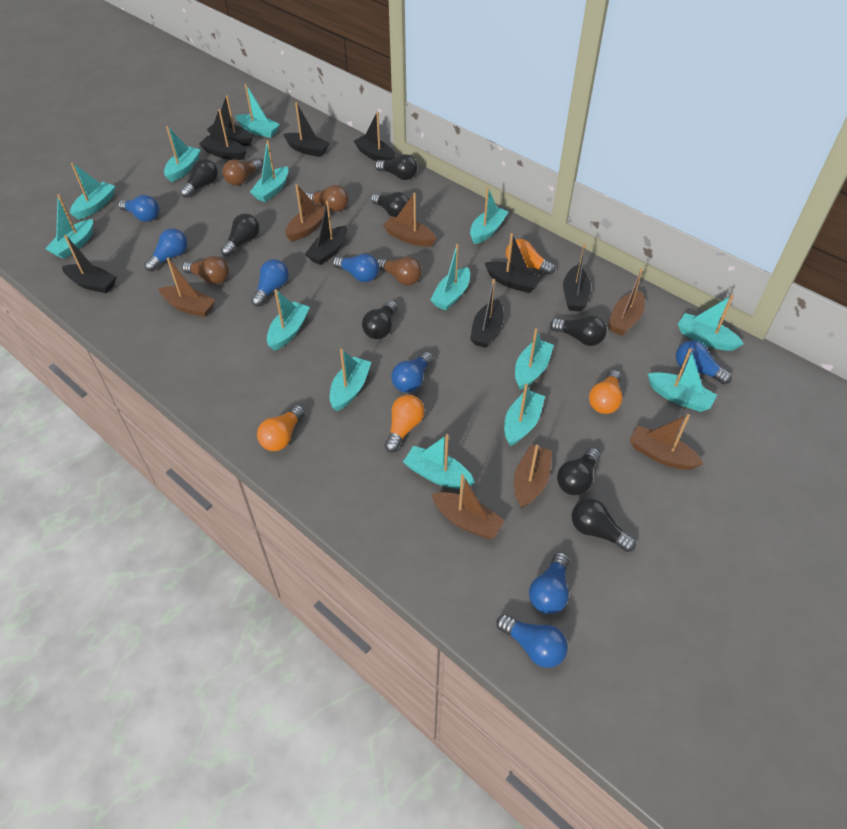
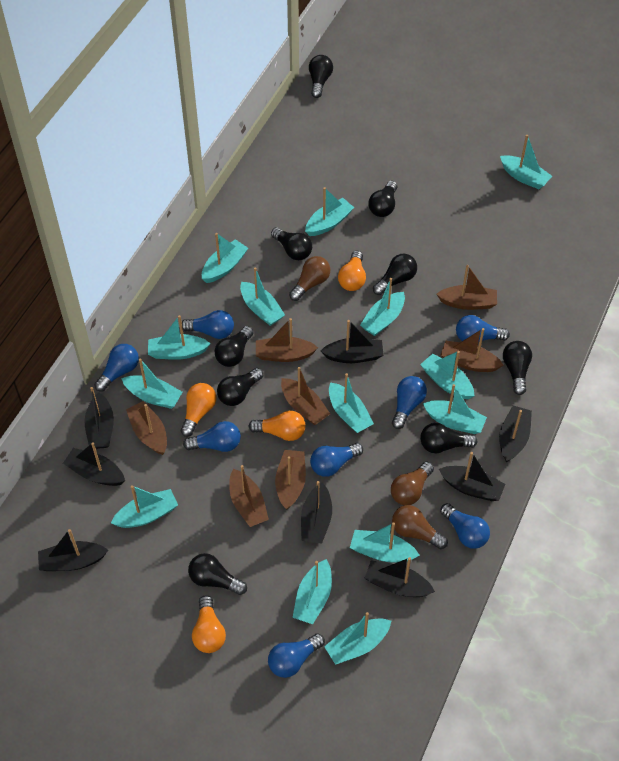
black boat: 9 -> 8
black light bulb: 8 -> 9
brown light bulb: 4 -> 3

